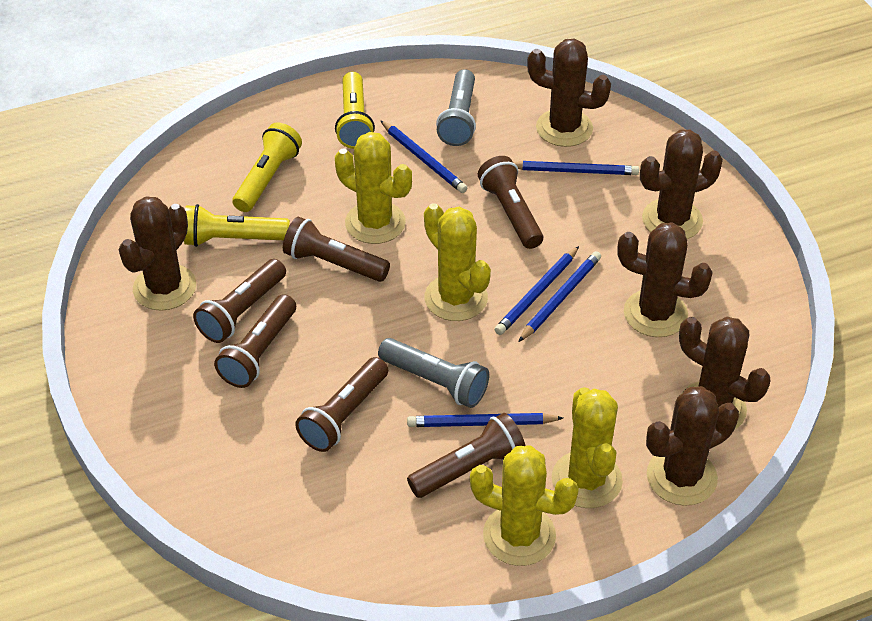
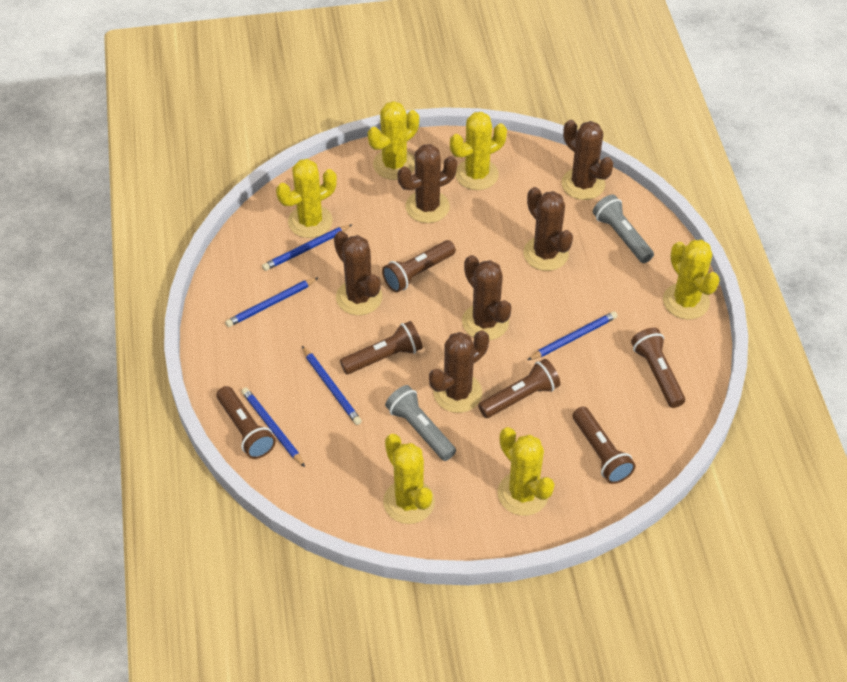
yellow cactus: 4 -> 6
yellow flashlight: 3 -> 0

